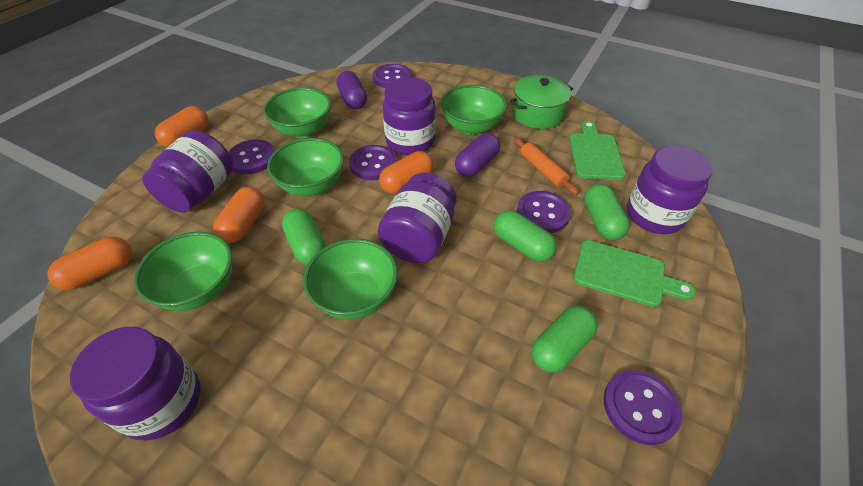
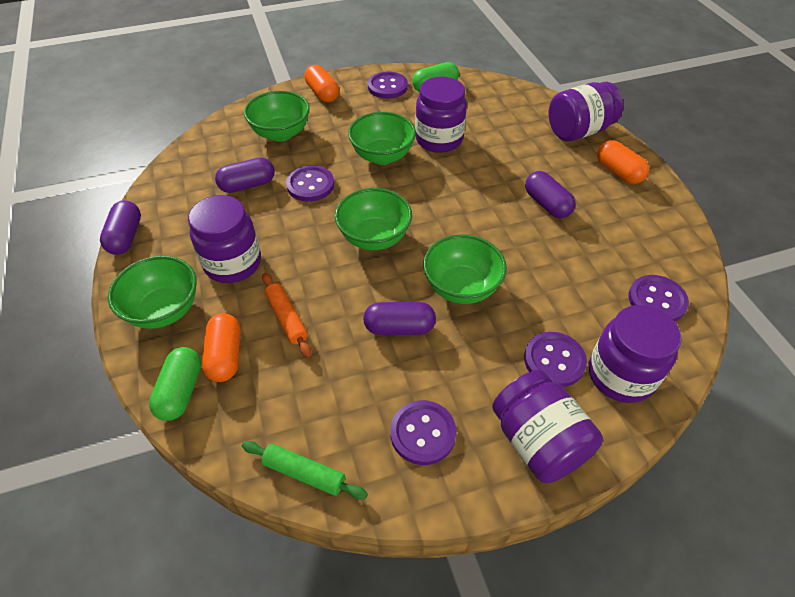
green capsule: 4 -> 2
green cutting board: 2 -> 0
green pot: 1 -> 0
green rolling pin: 0 -> 1
orange capsule: 4 -> 3
purple capsule: 2 -> 4

